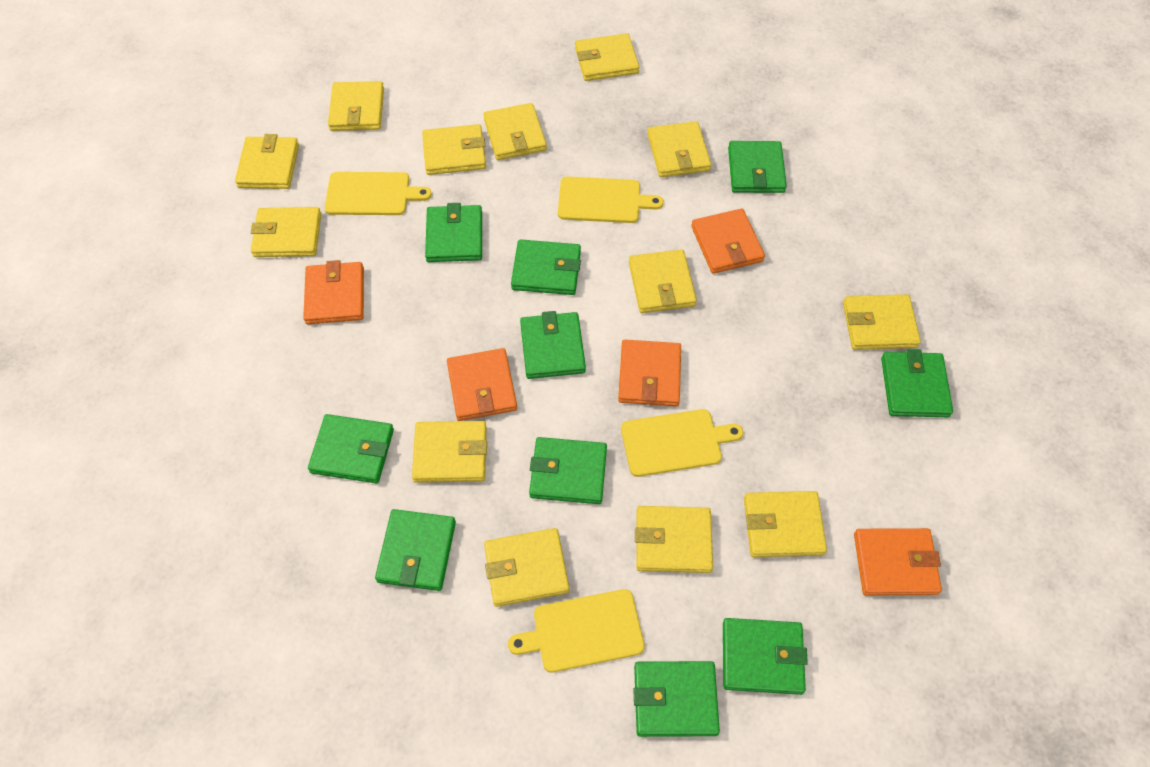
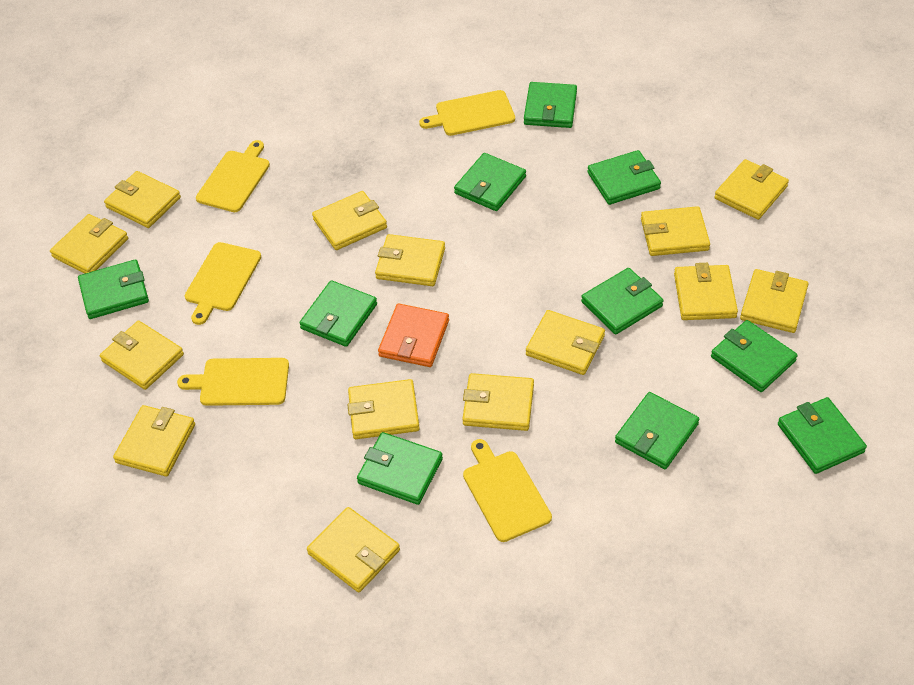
orange wallet: 5 -> 1
yellow cutting board: 4 -> 5
yellow wallet: 13 -> 14

